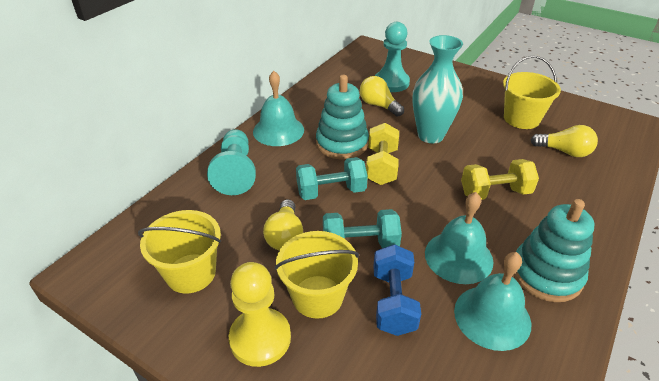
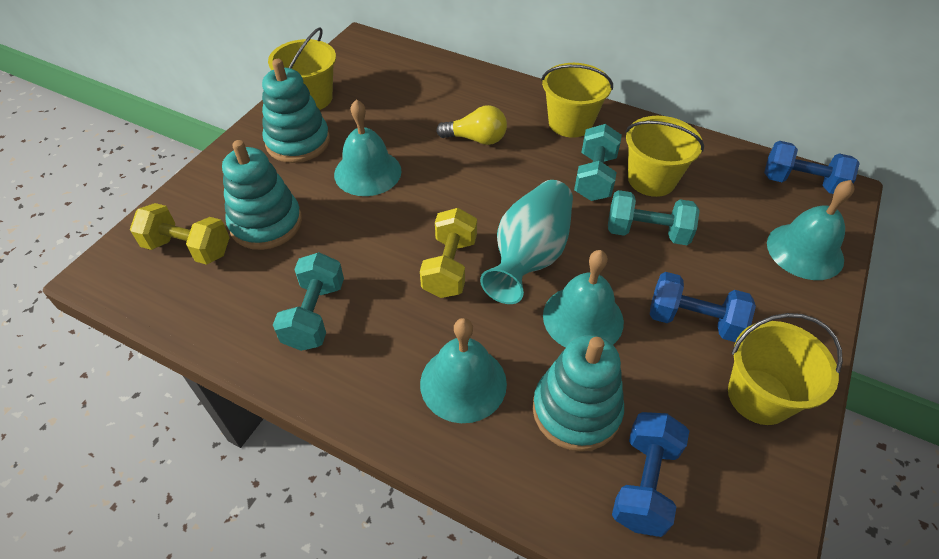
blue dumbbell: 1 -> 3
turquoise bell: 3 -> 4
turquoise dumbbell: 2 -> 3
turquoise pawn: 2 -> 0
turquoise stacking toy: 2 -> 3
yellow bucket: 3 -> 4
yellow light bulb: 3 -> 1
yellow pawn: 1 -> 0

